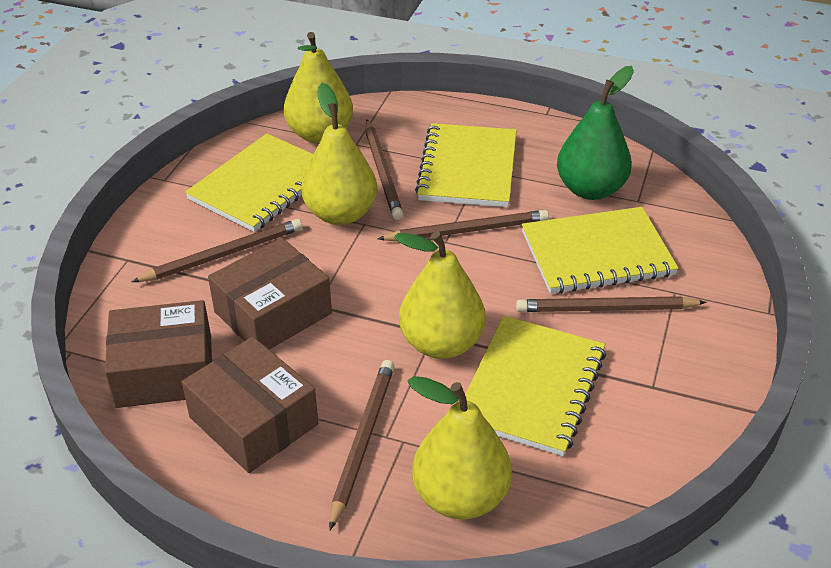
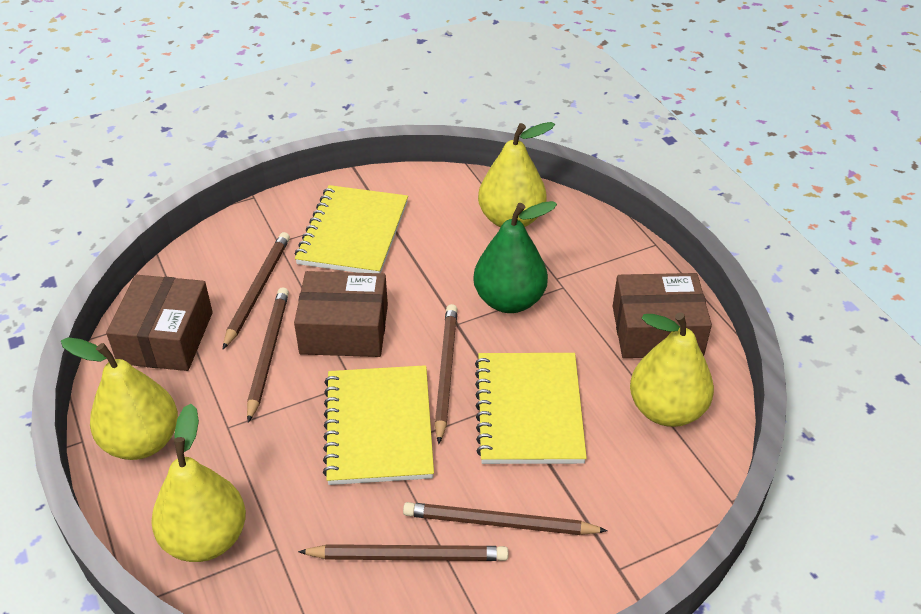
yellow notebook: 4 -> 3

